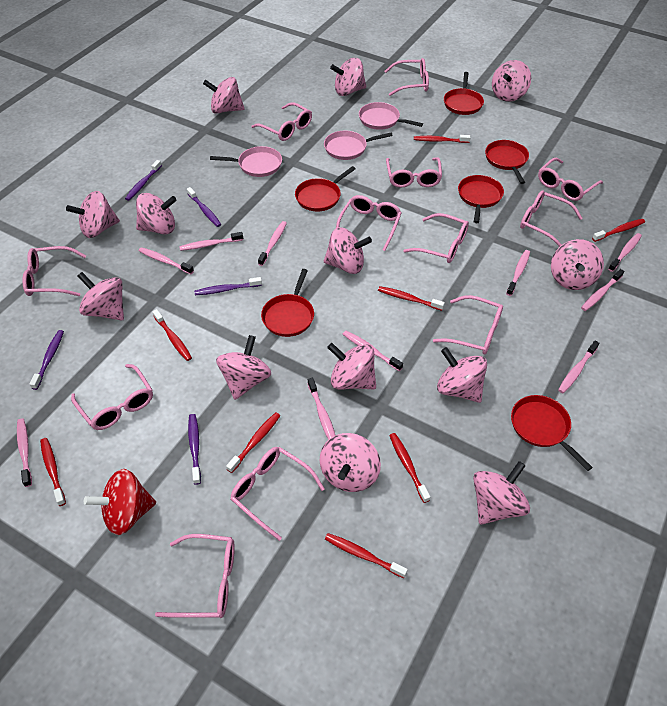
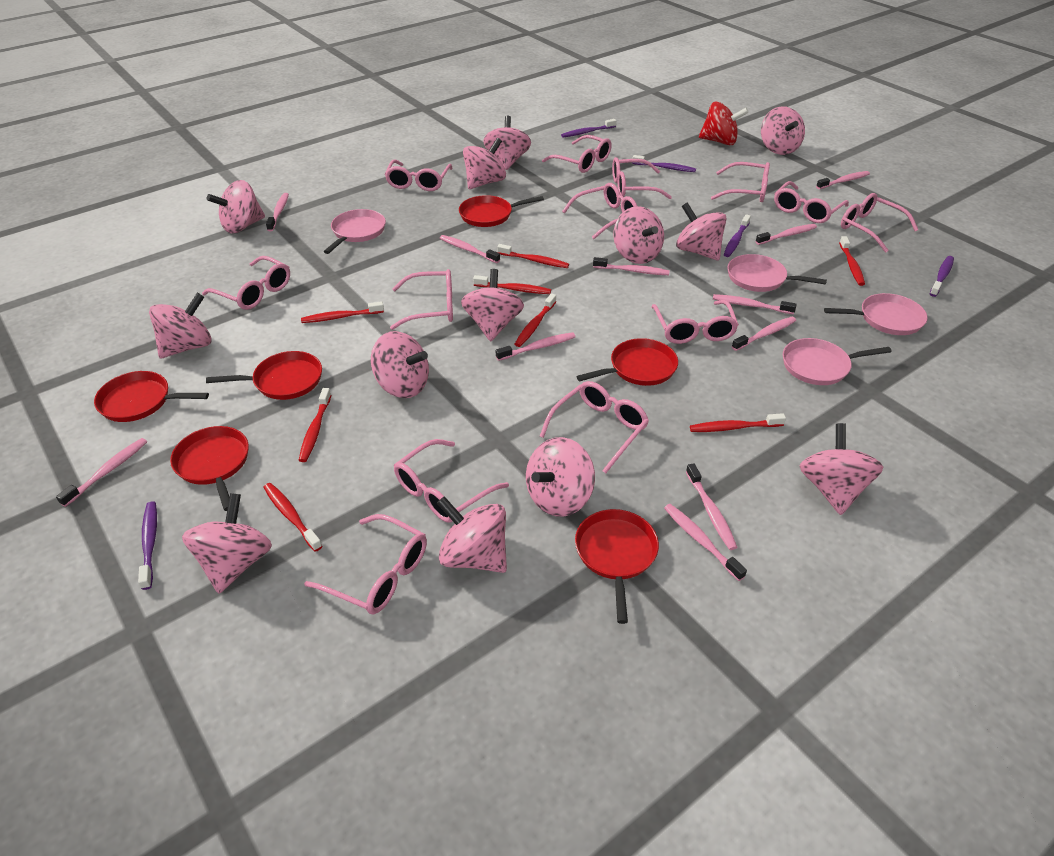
pink glasses: 12 -> 13
pink pan: 3 -> 4
pink toothbrush: 10 -> 11

